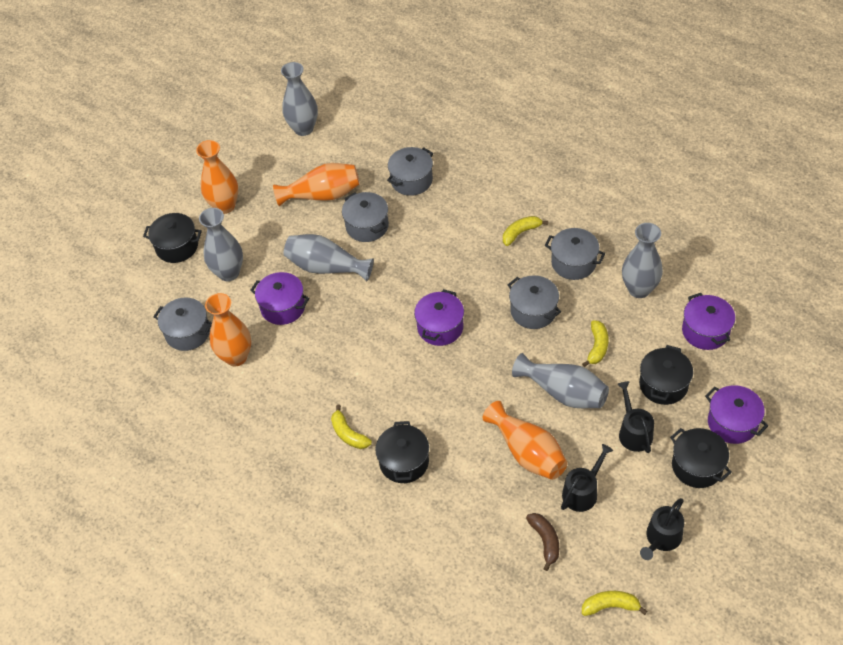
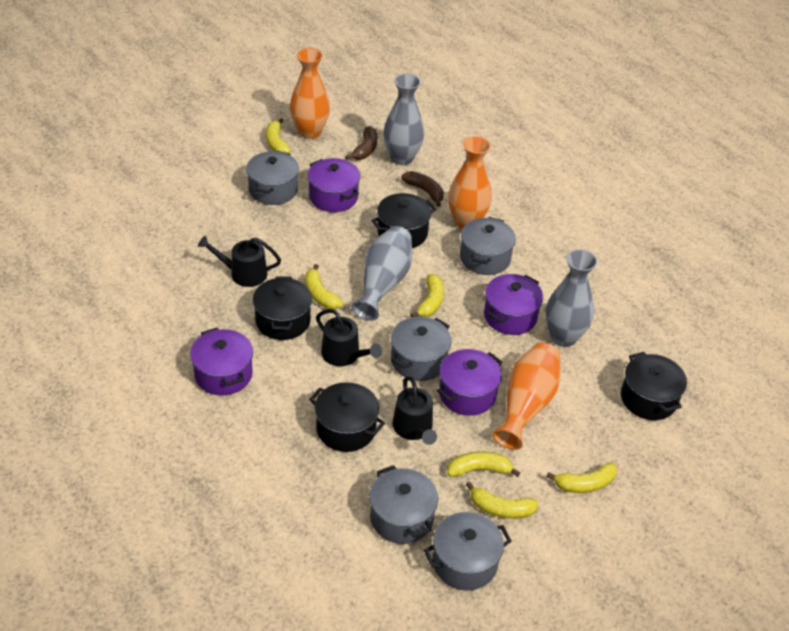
brown banana: 1 -> 2
grey vase: 5 -> 3
orange vase: 4 -> 3
yellow banana: 4 -> 6

